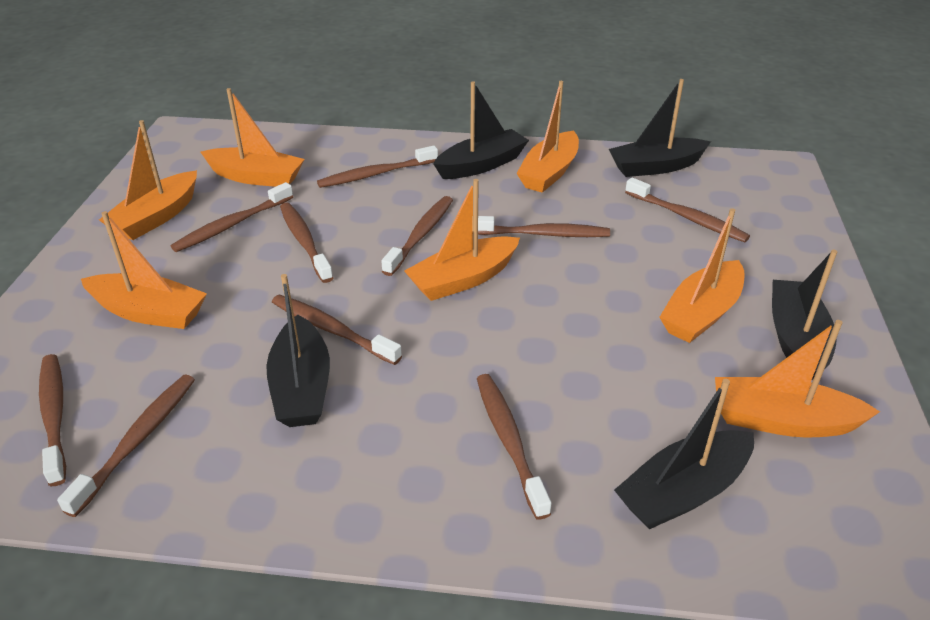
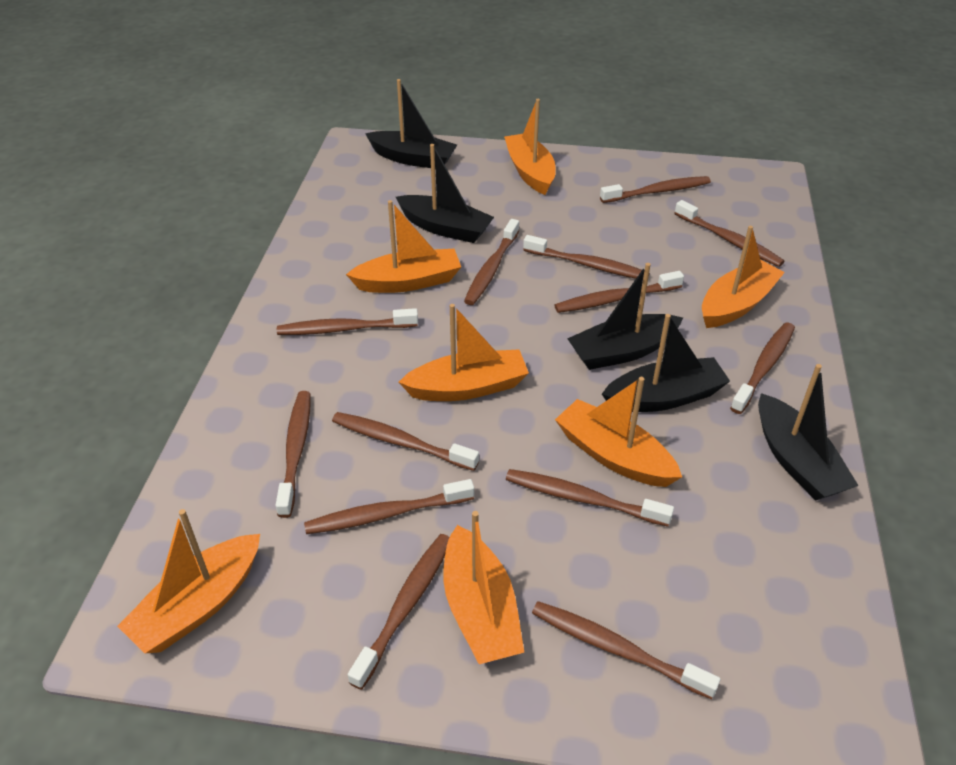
brown toothbrush: 10 -> 13

